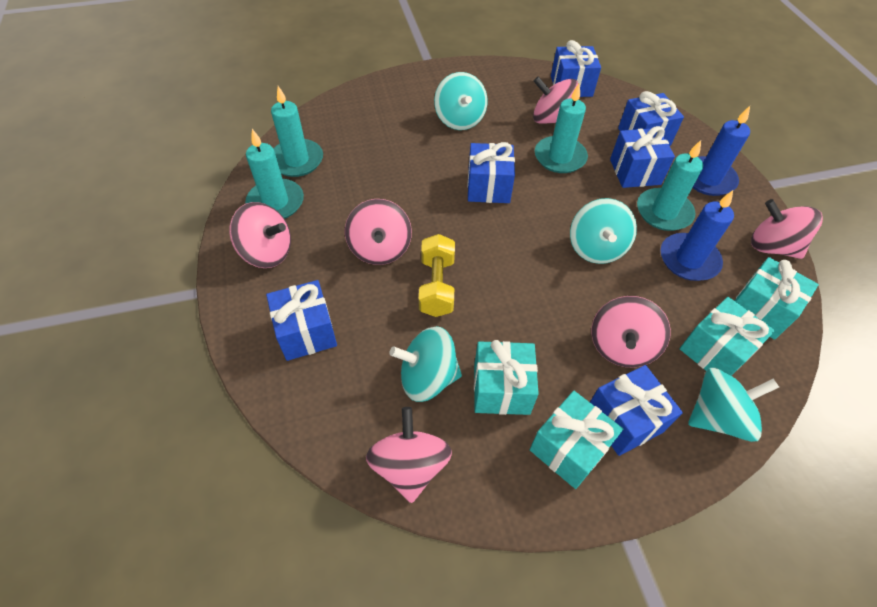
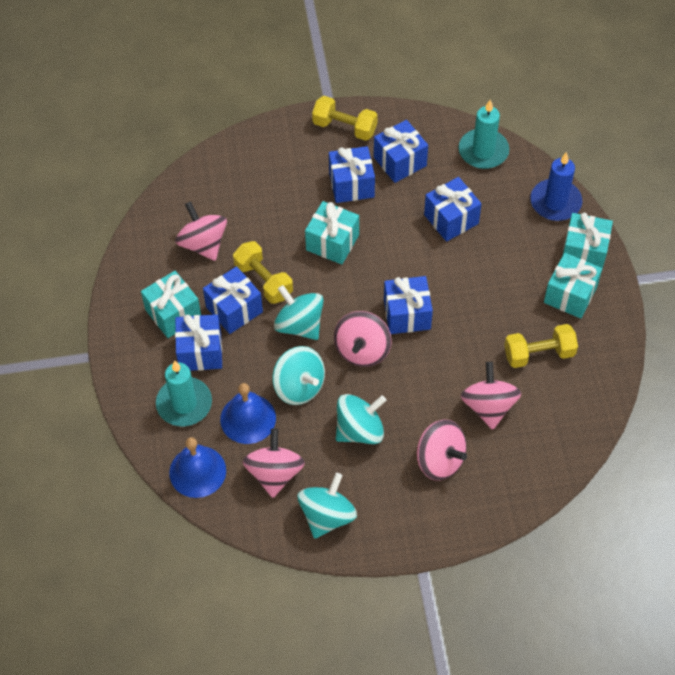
blue bell: 0 -> 2
blue candle: 2 -> 1
pink spinning top: 6 -> 5
turquoise candle: 4 -> 2
yellow dumbbell: 1 -> 3

